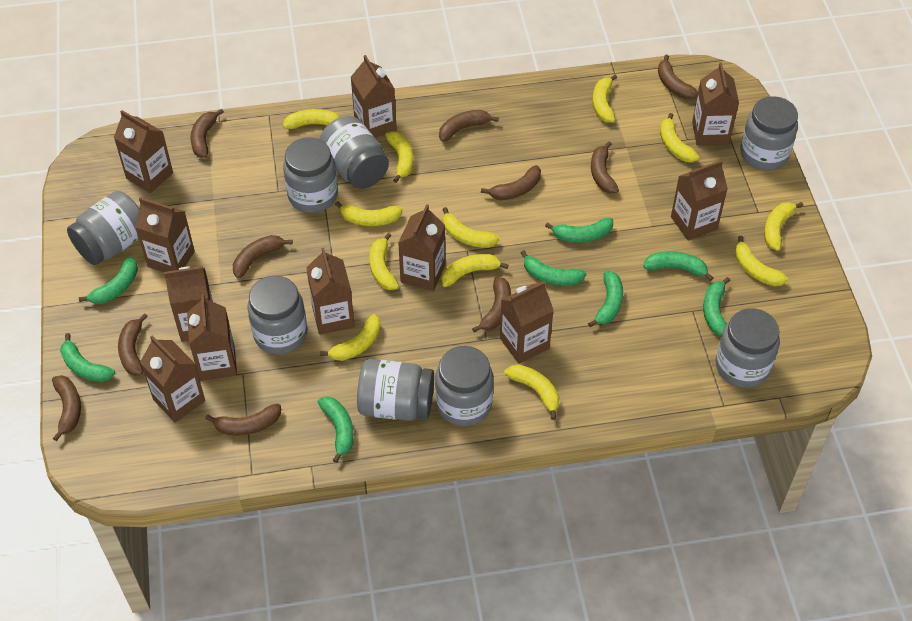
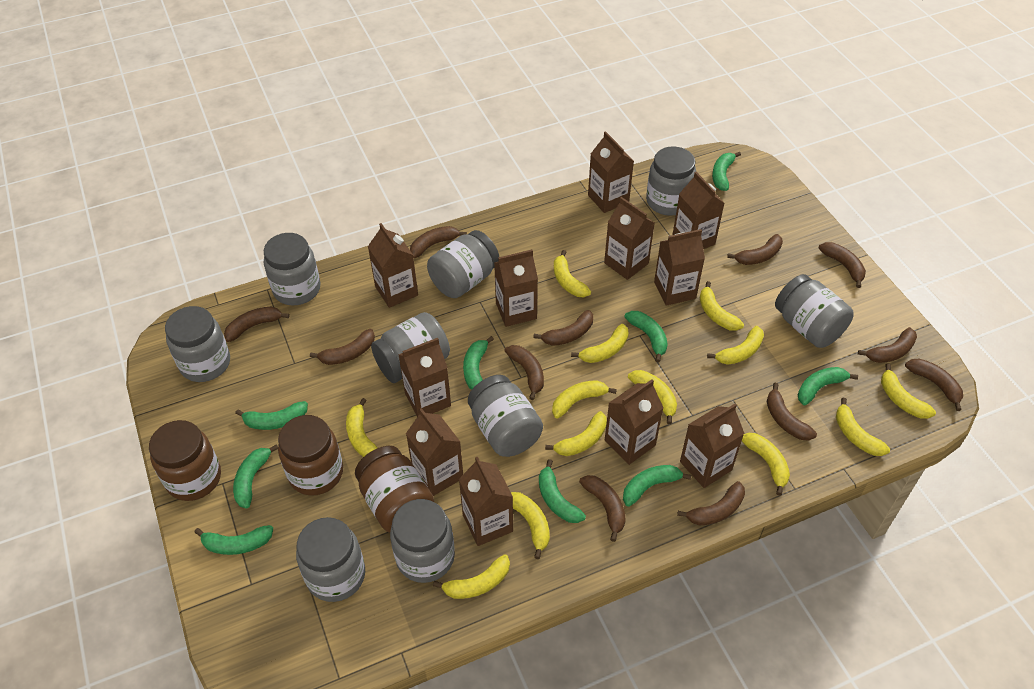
brown banana: 10 -> 12
brown jar: 0 -> 3
green banana: 8 -> 9
grey jar: 8 -> 9
yellow banana: 12 -> 13

